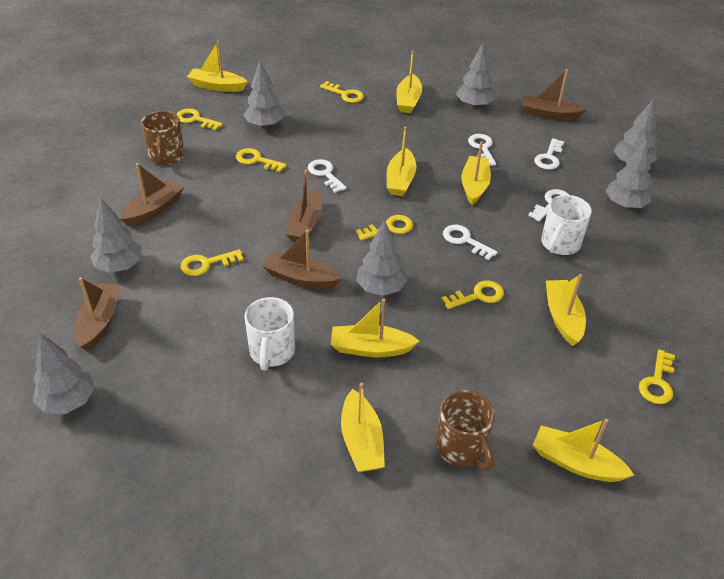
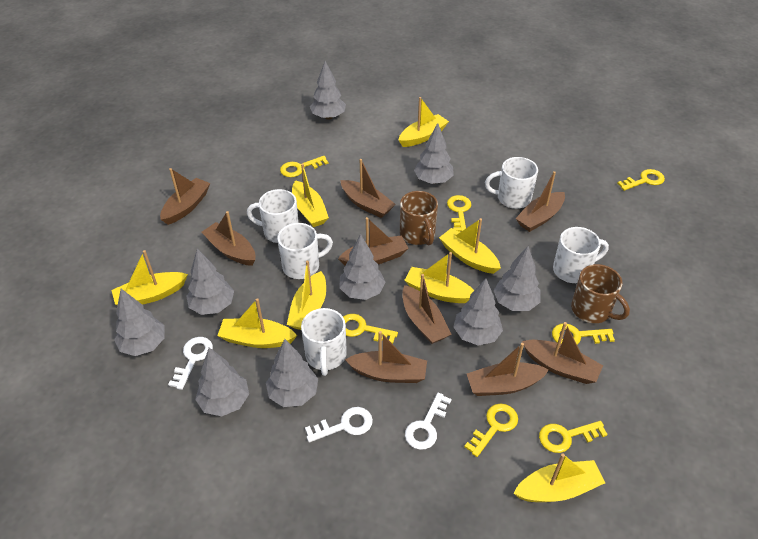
brown boat: 5 -> 9
grey tree: 7 -> 9
white key: 5 -> 3
white mug: 2 -> 5

